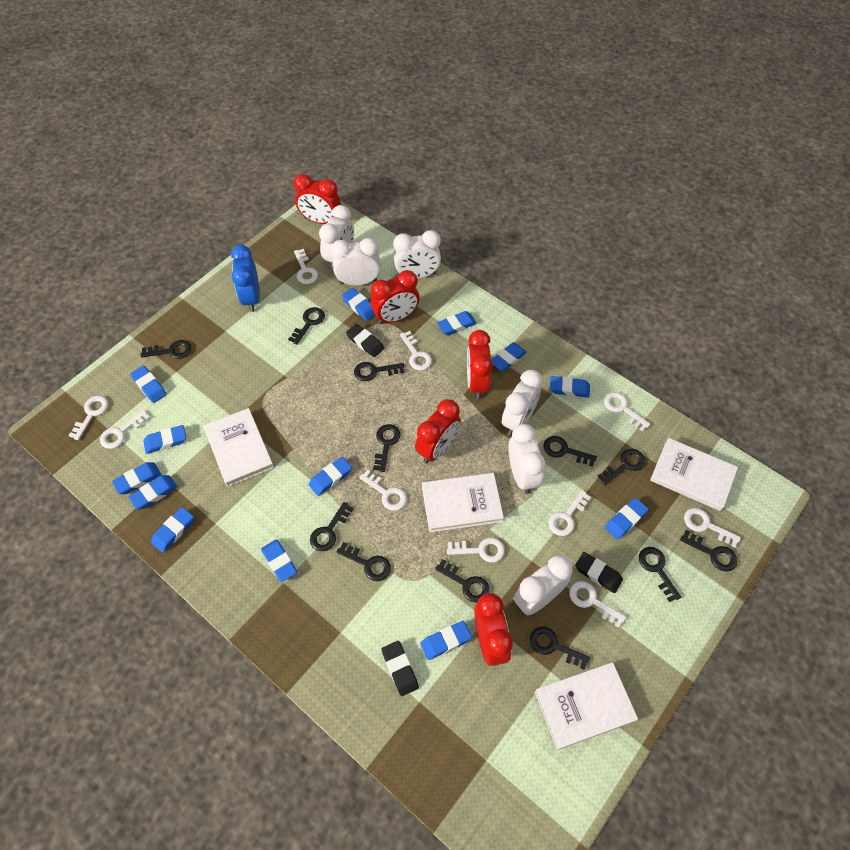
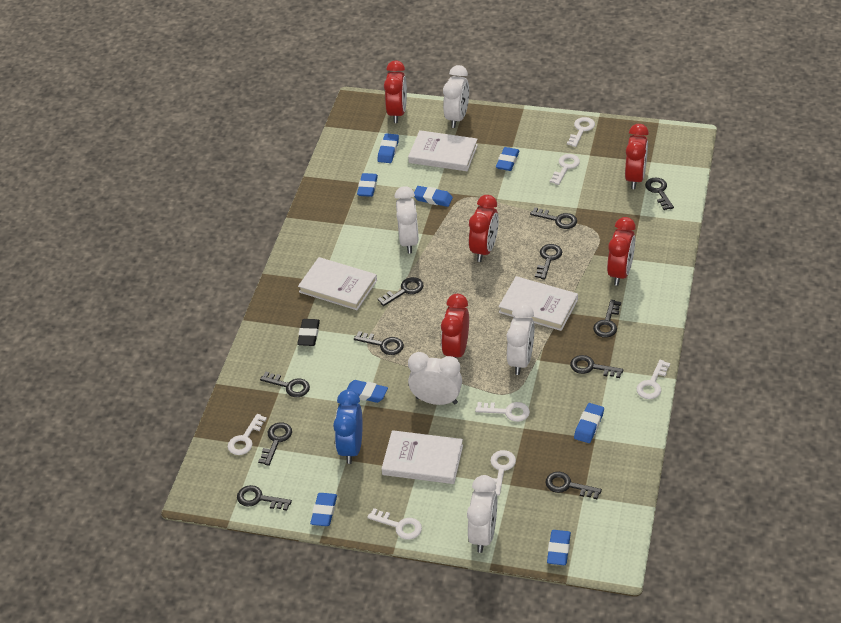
black eraser: 3 -> 1
black key: 12 -> 11
blue eraser: 13 -> 8
white clock: 6 -> 5
white key: 10 -> 7

